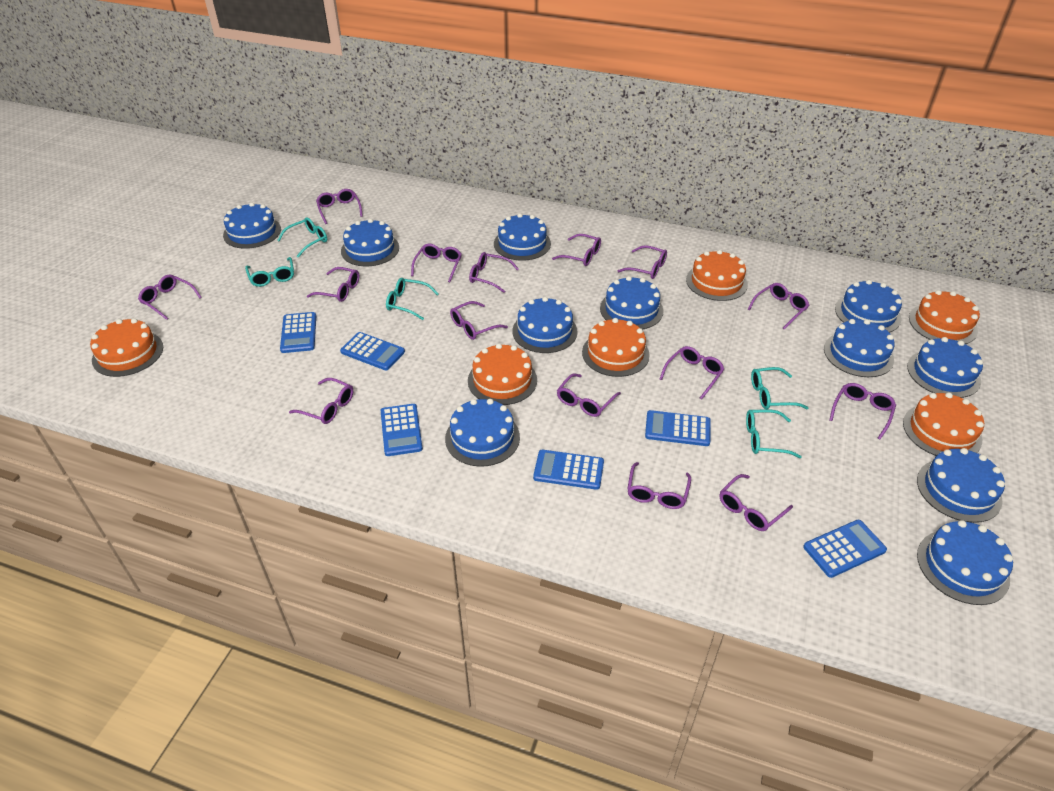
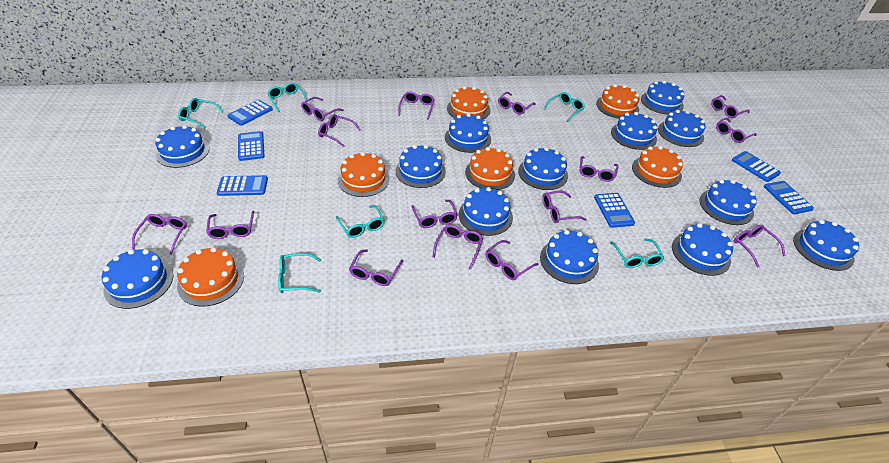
blue cake: 11 -> 13
turquoise glasses: 5 -> 6

